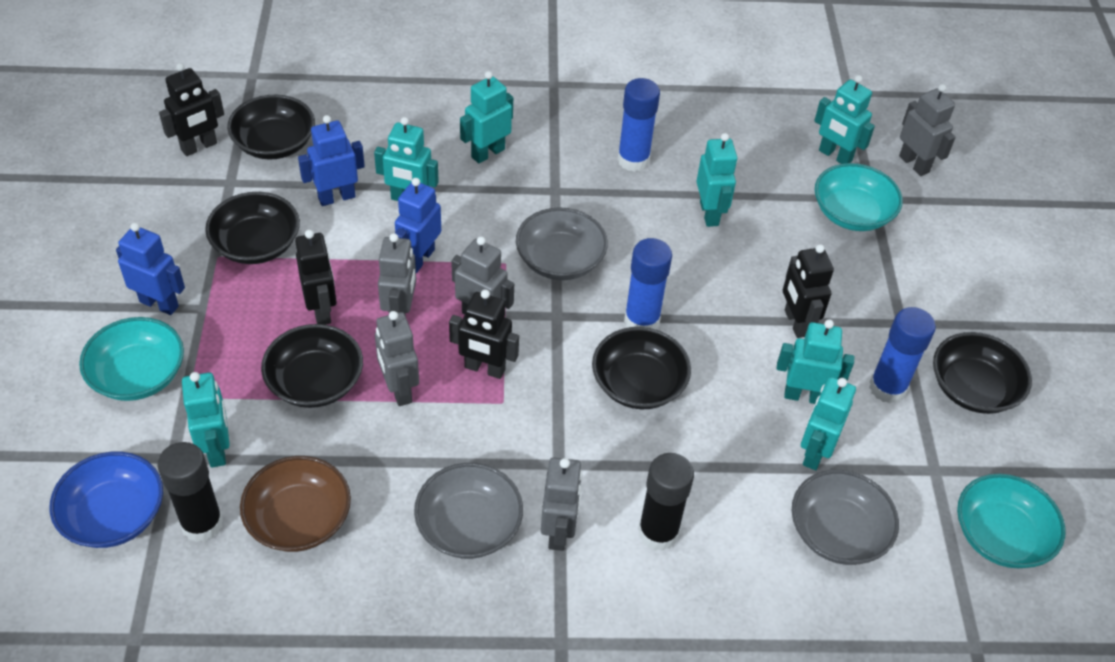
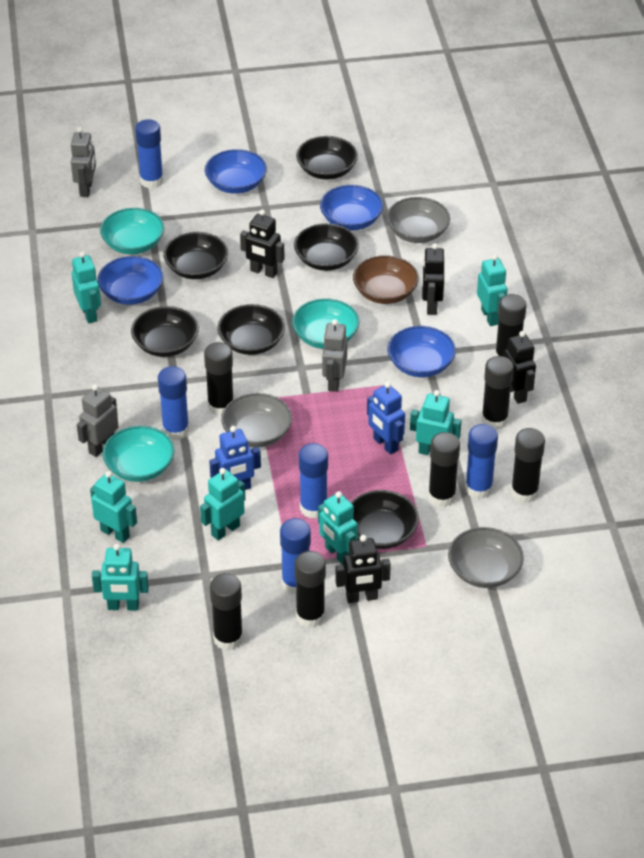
black bowl: 5 -> 6
black glue stick: 2 -> 7
blue bowl: 1 -> 4
blue glue stick: 3 -> 5
blue robot: 3 -> 2
grey robot: 5 -> 3

